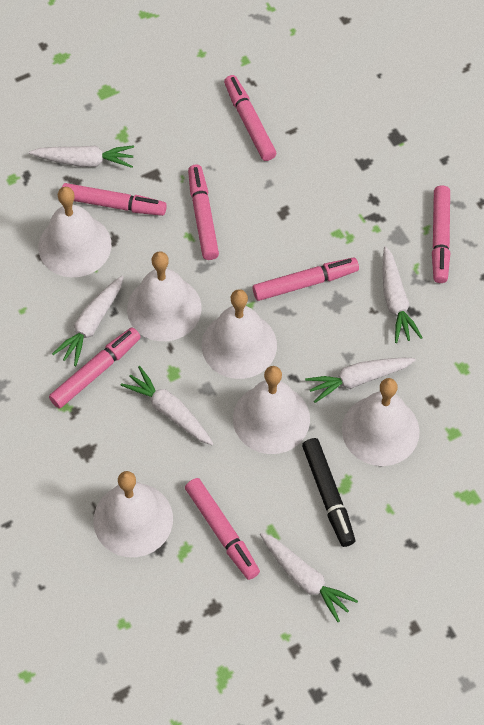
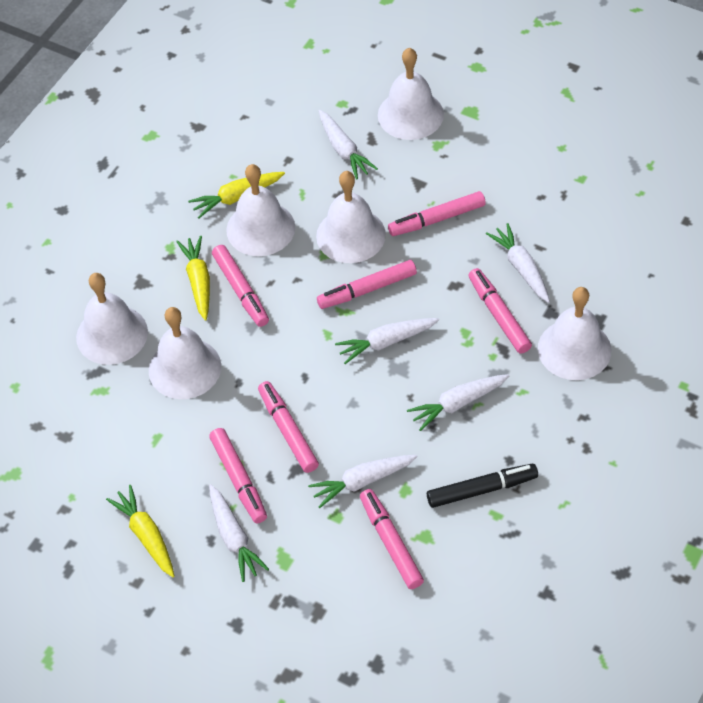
yellow carrot: 0 -> 3

